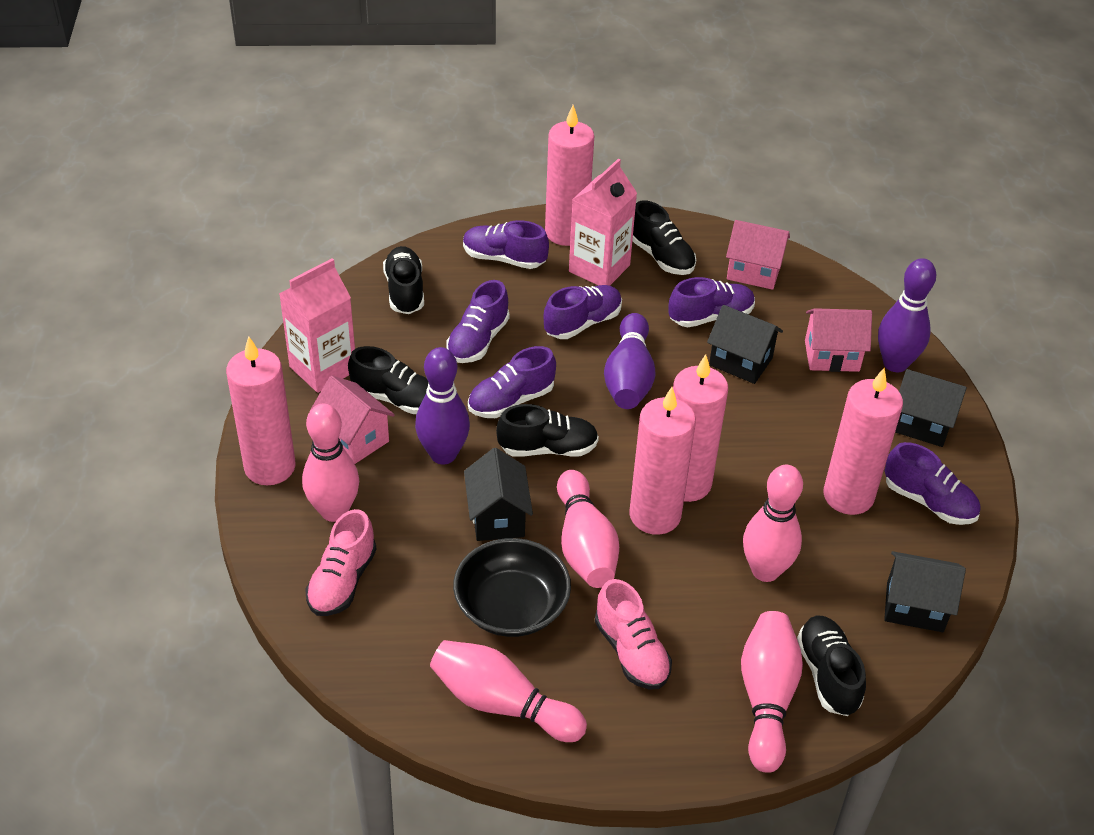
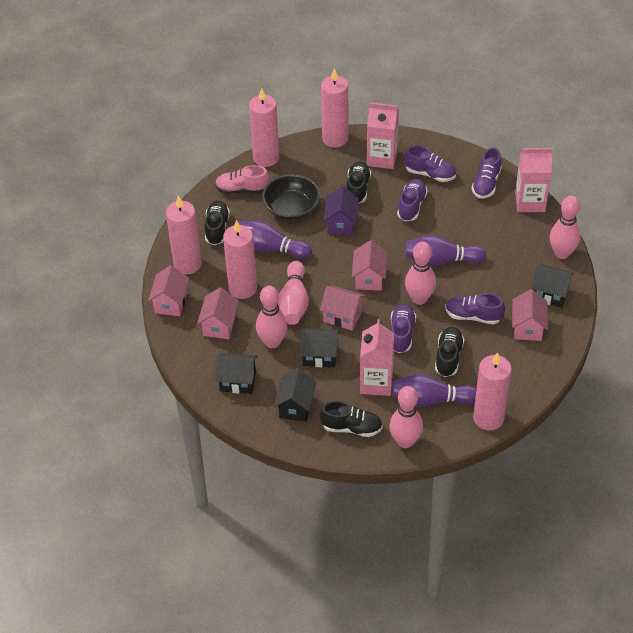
black shoe: 5 -> 4
pink carton: 2 -> 3
pink house: 3 -> 5
pink shoe: 2 -> 1
purple house: 0 -> 1
purple shoe: 6 -> 5

